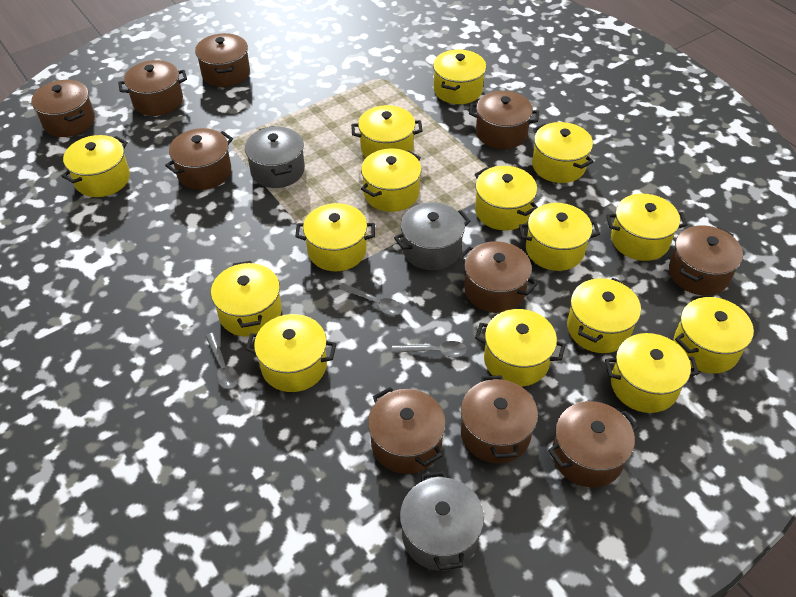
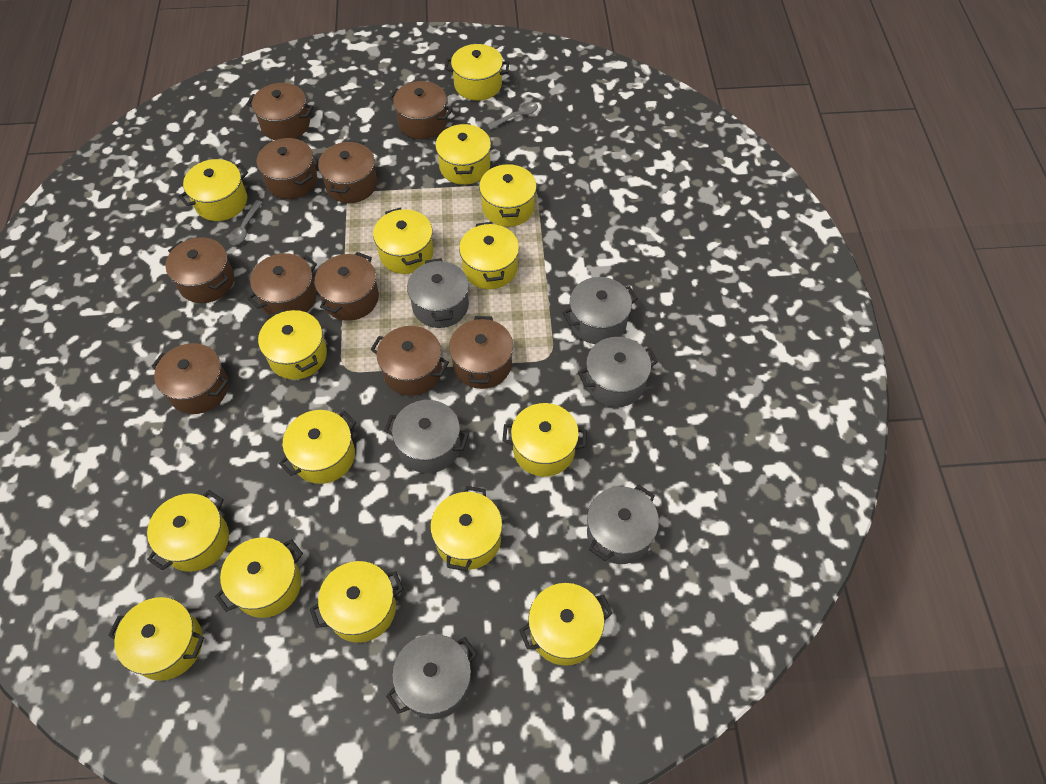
grey pot: 3 -> 6
grey spoon: 3 -> 2

